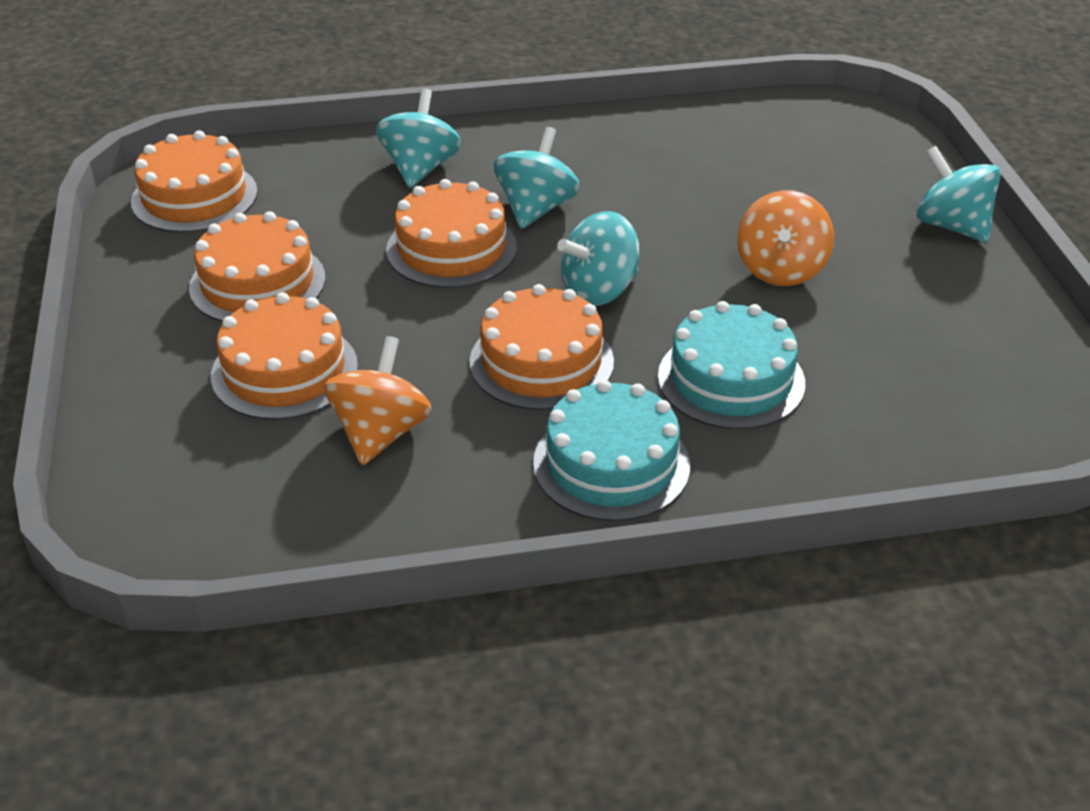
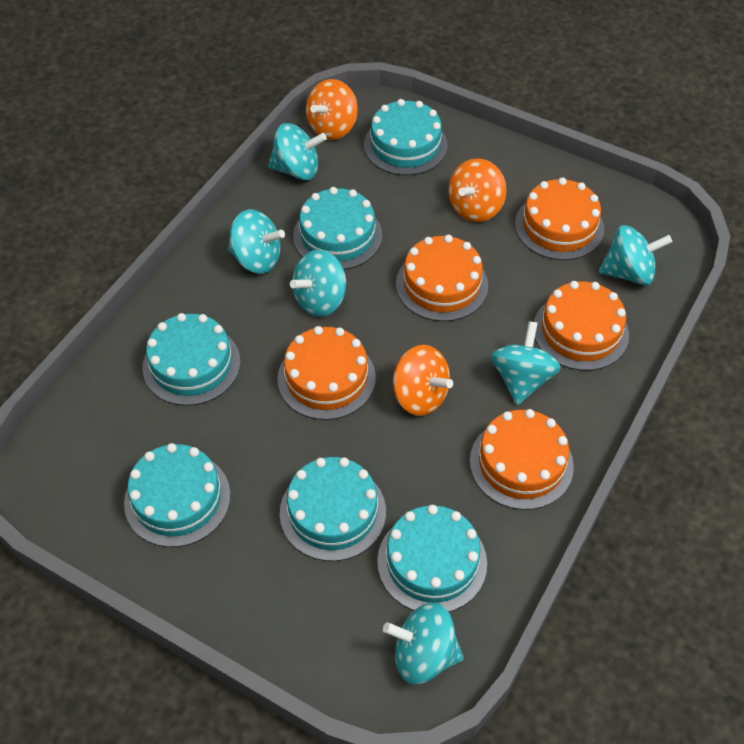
orange spinning top: 2 -> 3
turquoise cake: 2 -> 6
turquoise spinning top: 4 -> 6

